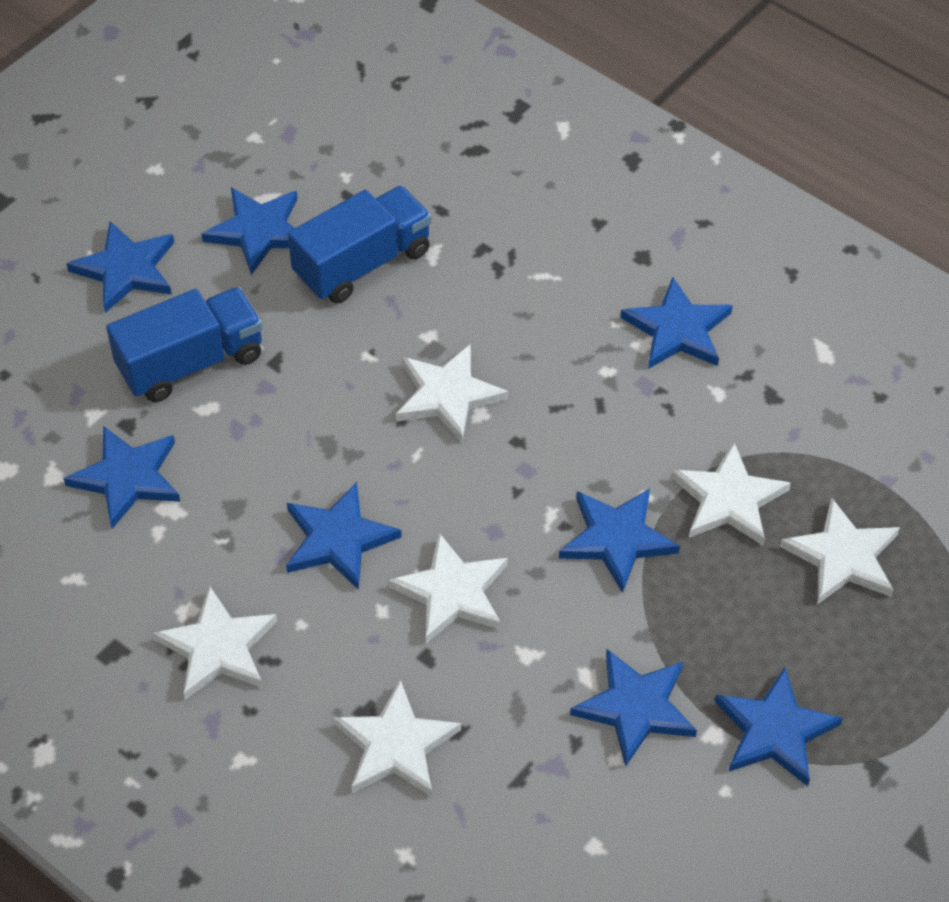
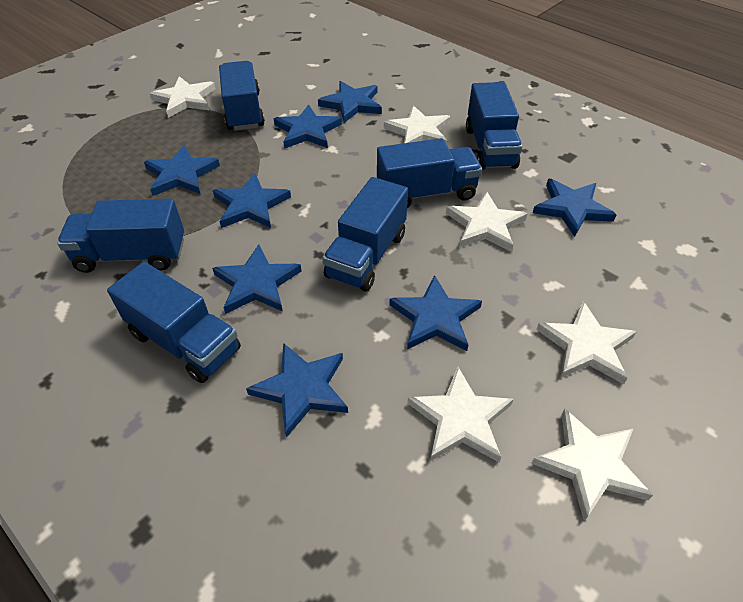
blue truck: 2 -> 6

